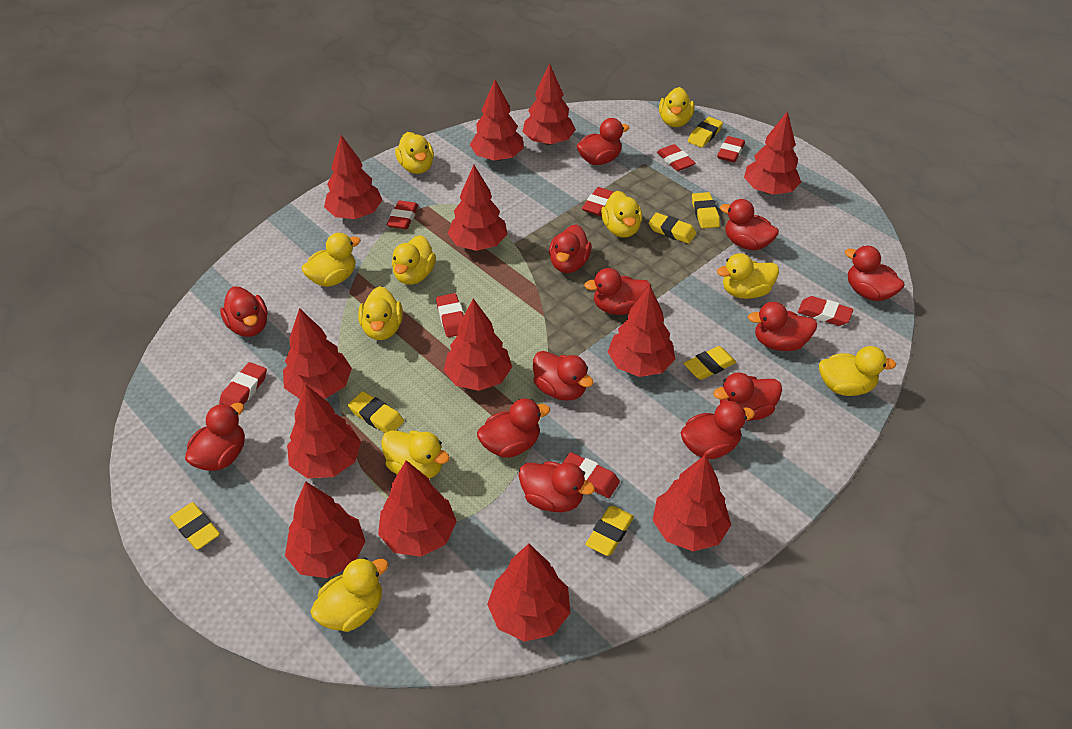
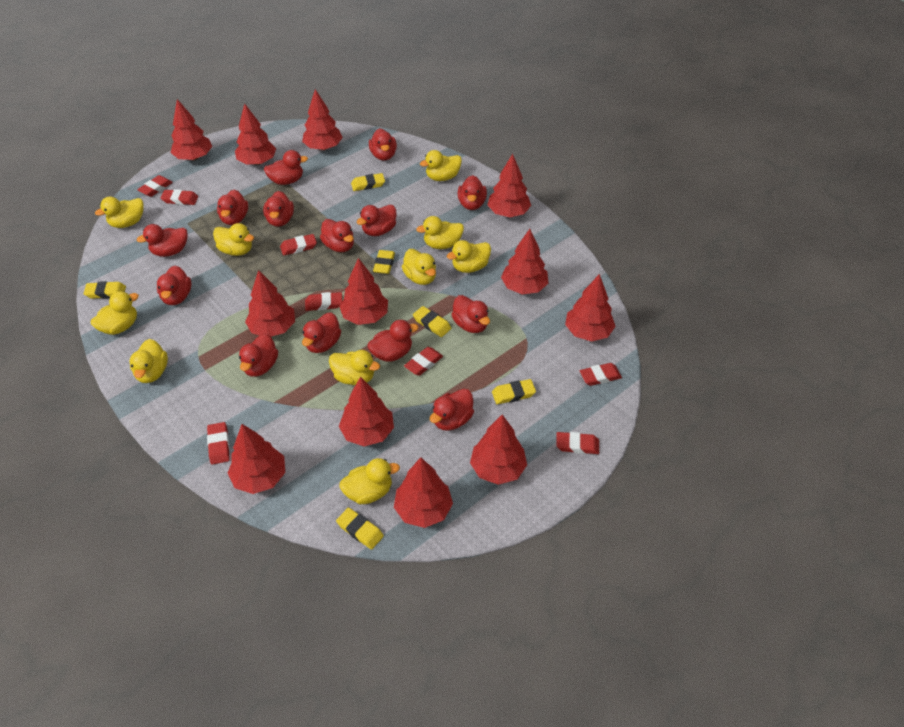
red duck: 13 -> 14
red tree: 13 -> 12
yellow eraser: 7 -> 6

